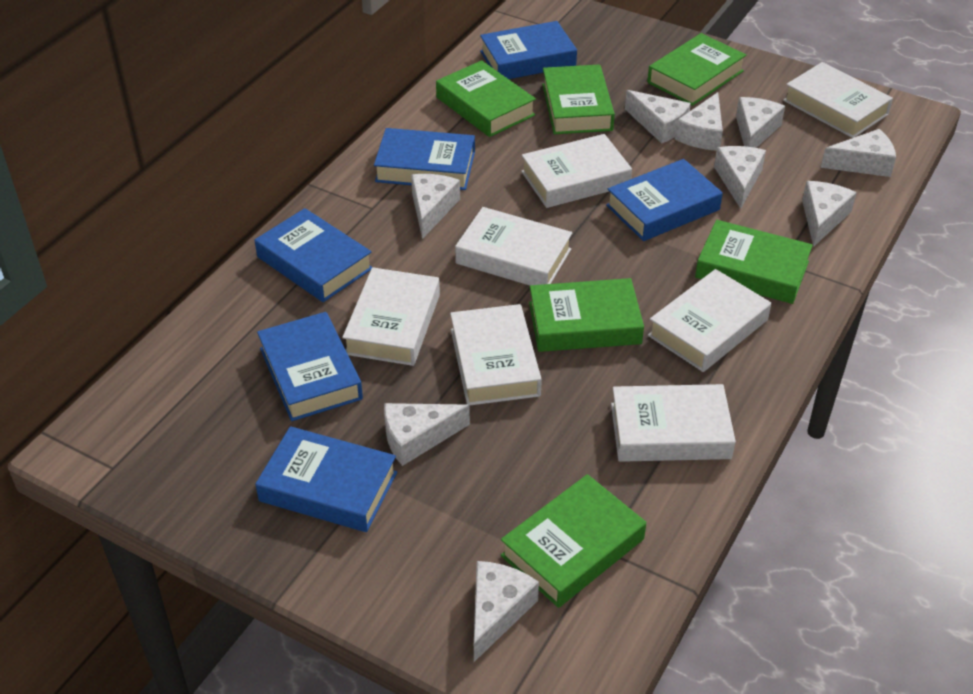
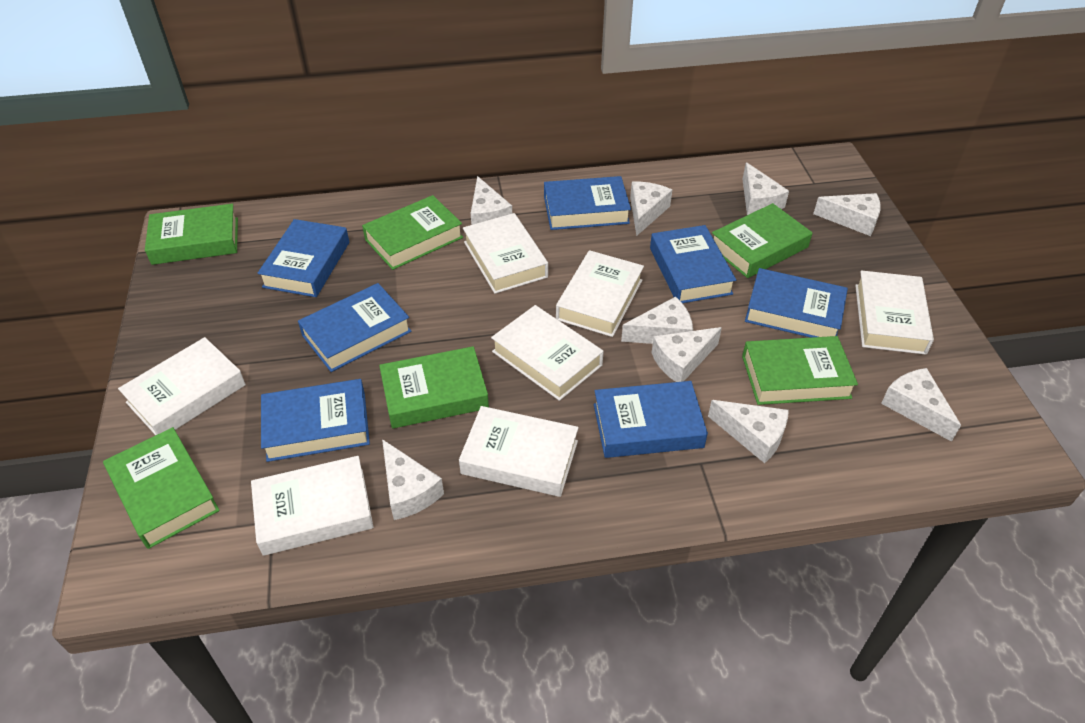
blue book: 6 -> 7

